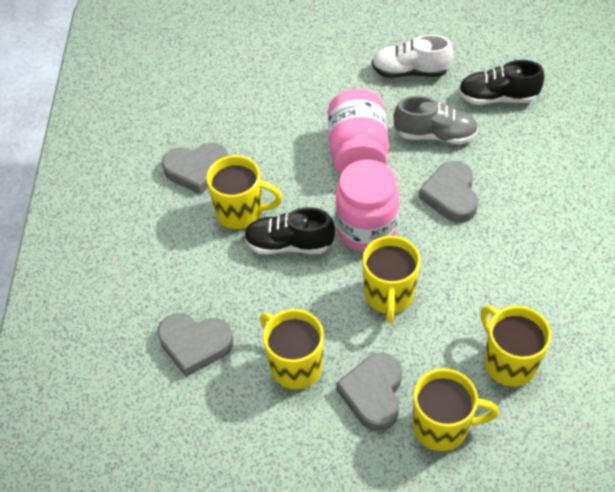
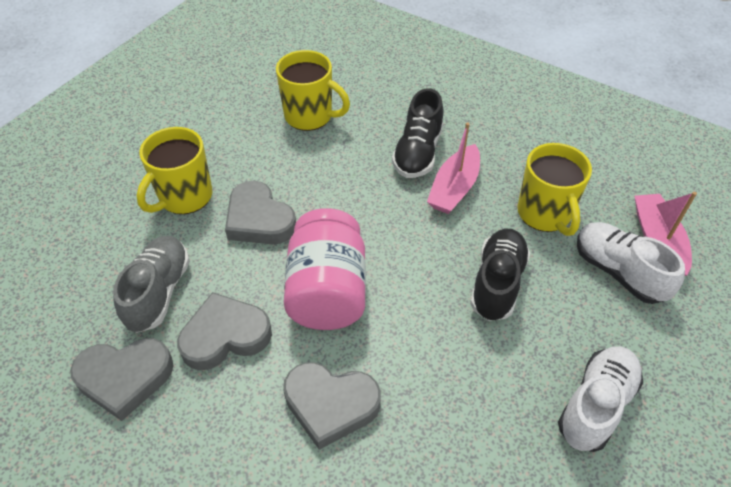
pink boat: 0 -> 2
pink jar: 2 -> 1
white shoe: 1 -> 2
yellow mug: 5 -> 3

